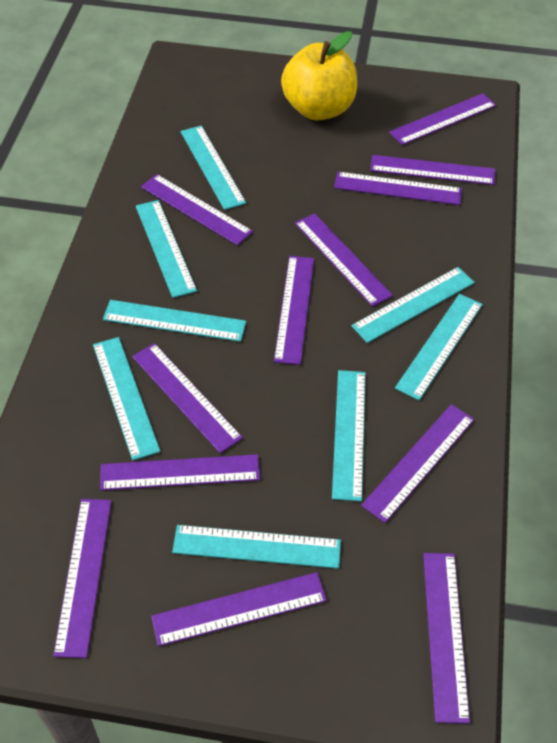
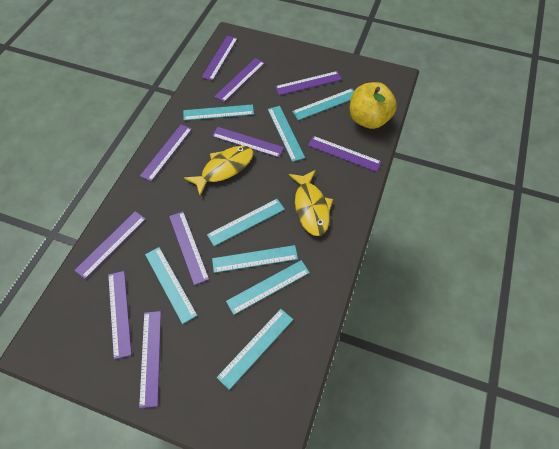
purple ruler: 12 -> 10
yellow fish: 0 -> 2

